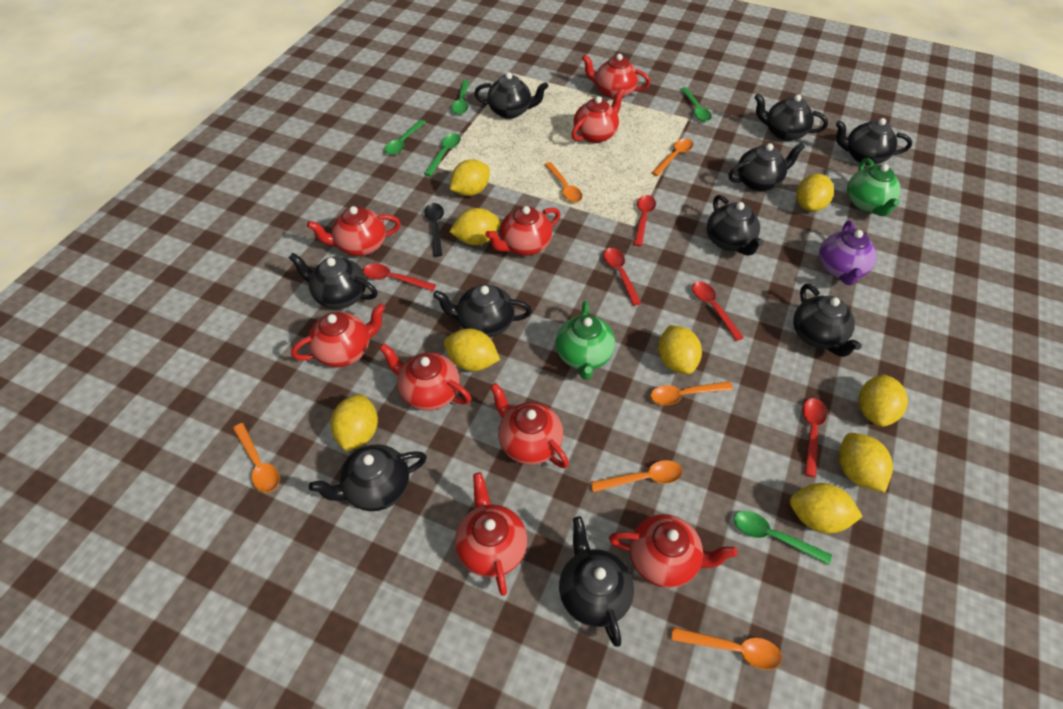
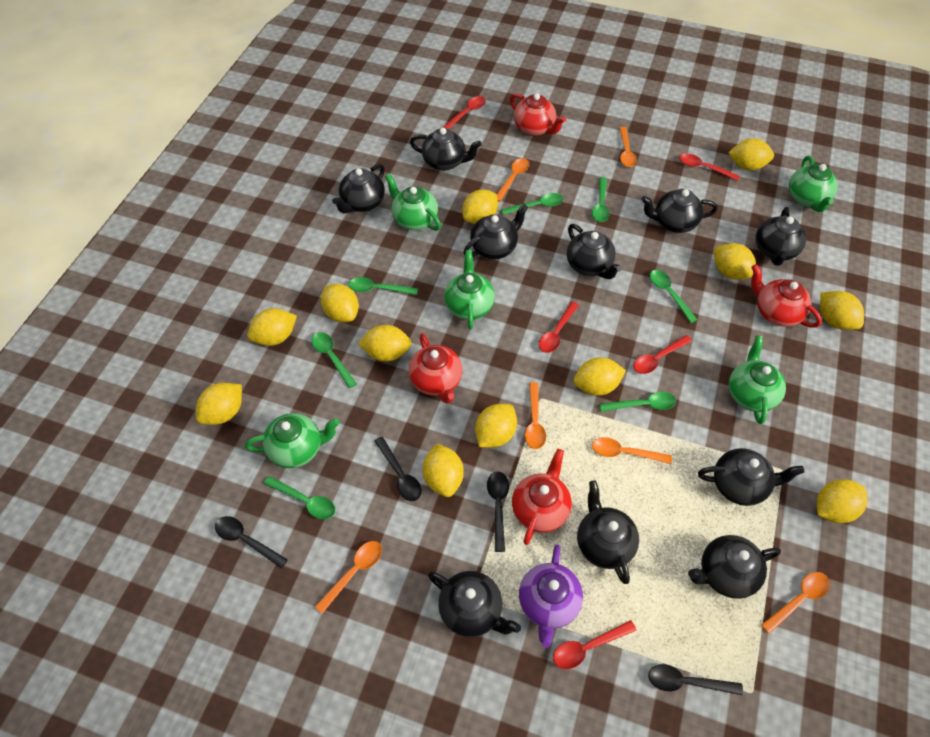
black spoon: 1 -> 4
green spoon: 5 -> 7
green teapot: 2 -> 5
red teapot: 9 -> 4
yellow lemon: 9 -> 12

